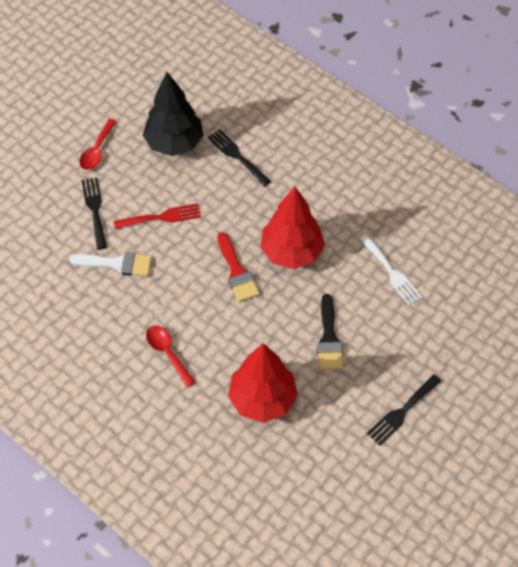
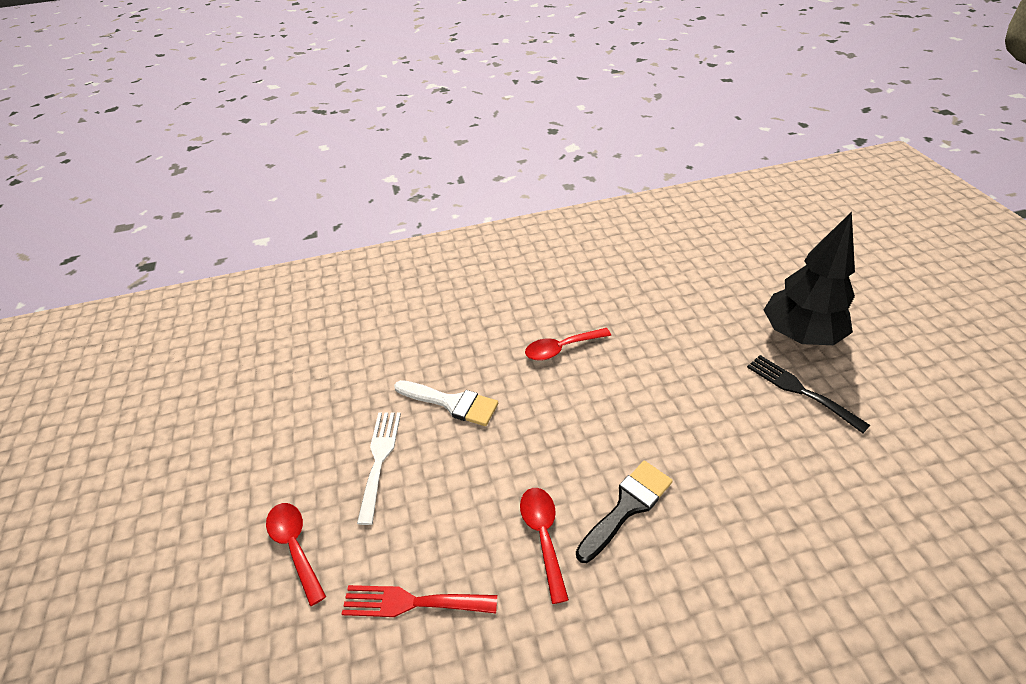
black fork: 3 -> 1
red brush: 1 -> 0
red spoon: 2 -> 3
red tree: 2 -> 0

